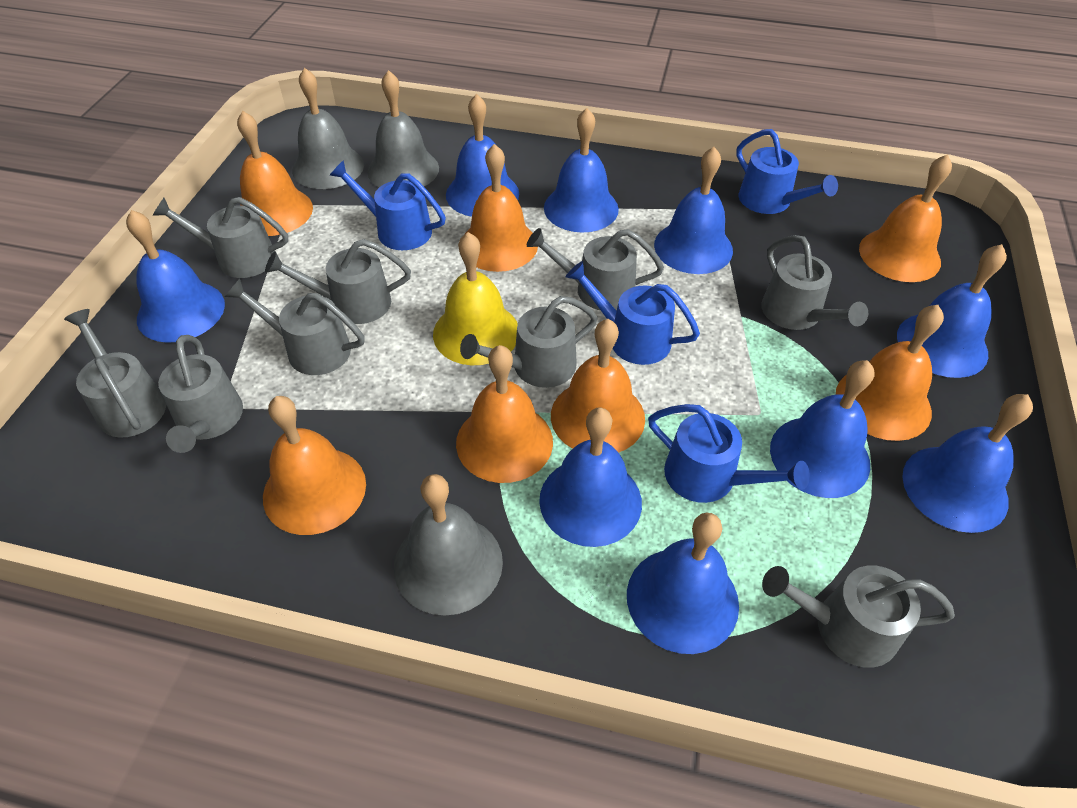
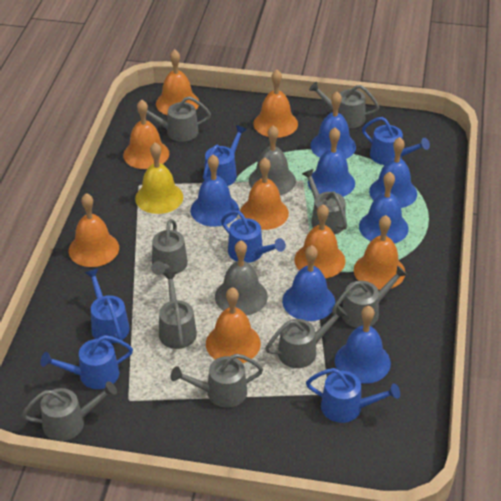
blue bell: 9 -> 7
blue watering can: 4 -> 6
grey bell: 3 -> 2
orange bell: 7 -> 8

